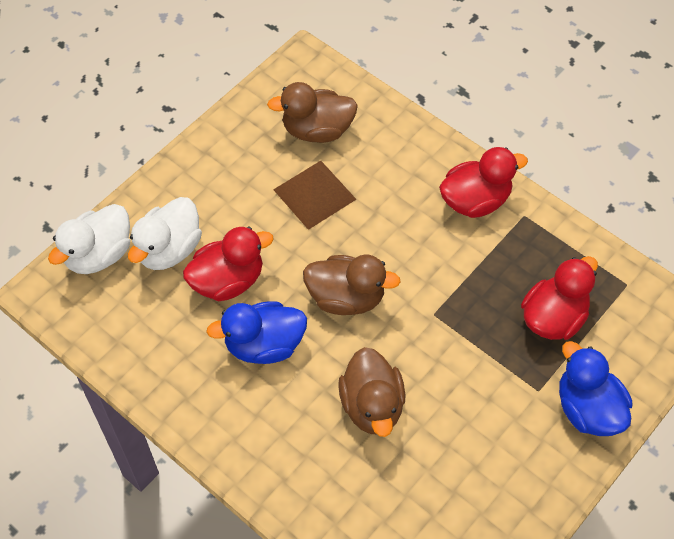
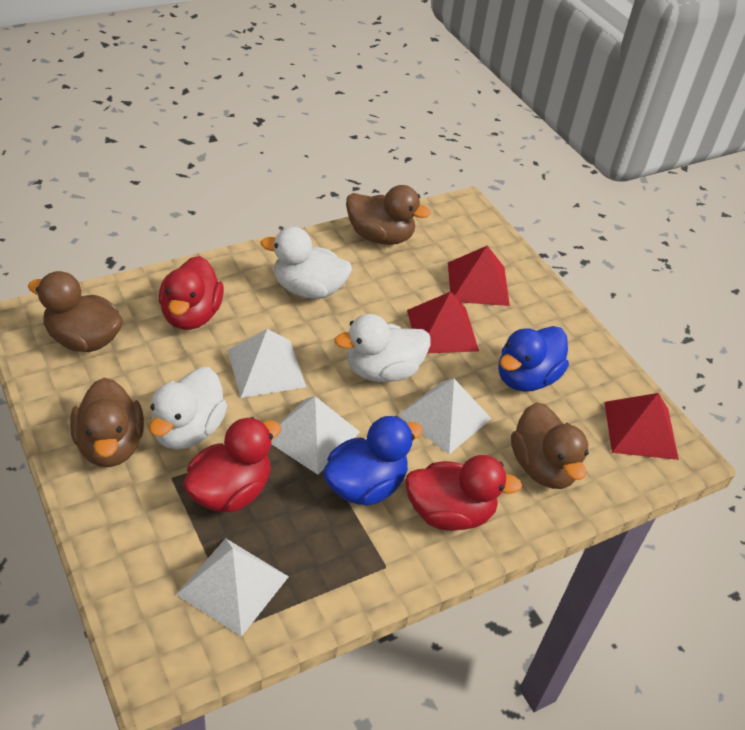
brown duck: 3 -> 4
brown pyramid: 1 -> 0
red pyramid: 0 -> 3
white duck: 2 -> 3
white pyramid: 0 -> 4

